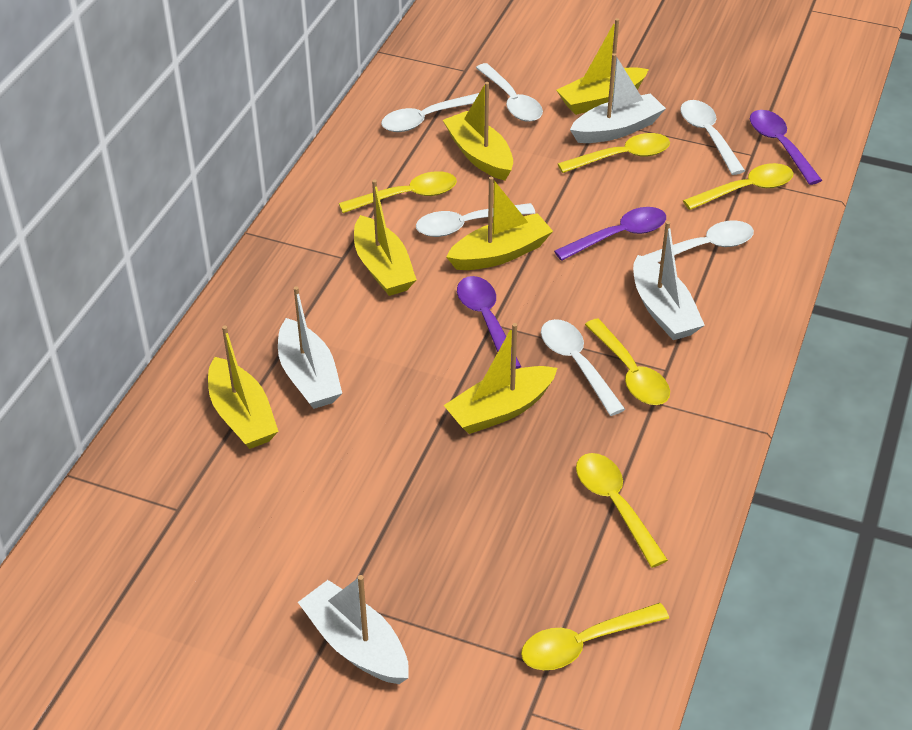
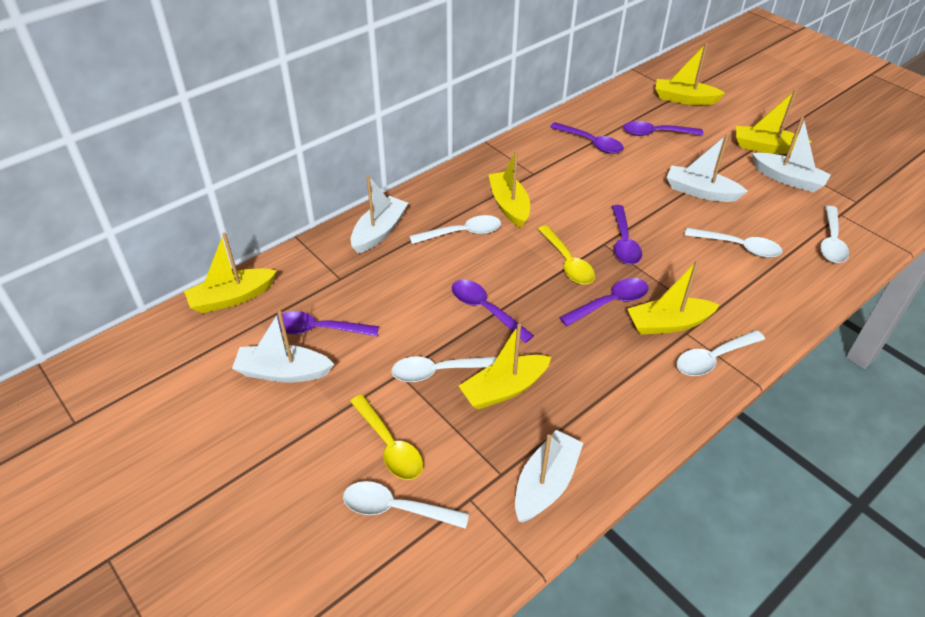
purple spoon: 3 -> 6
white boat: 4 -> 5
yellow spoon: 6 -> 2

